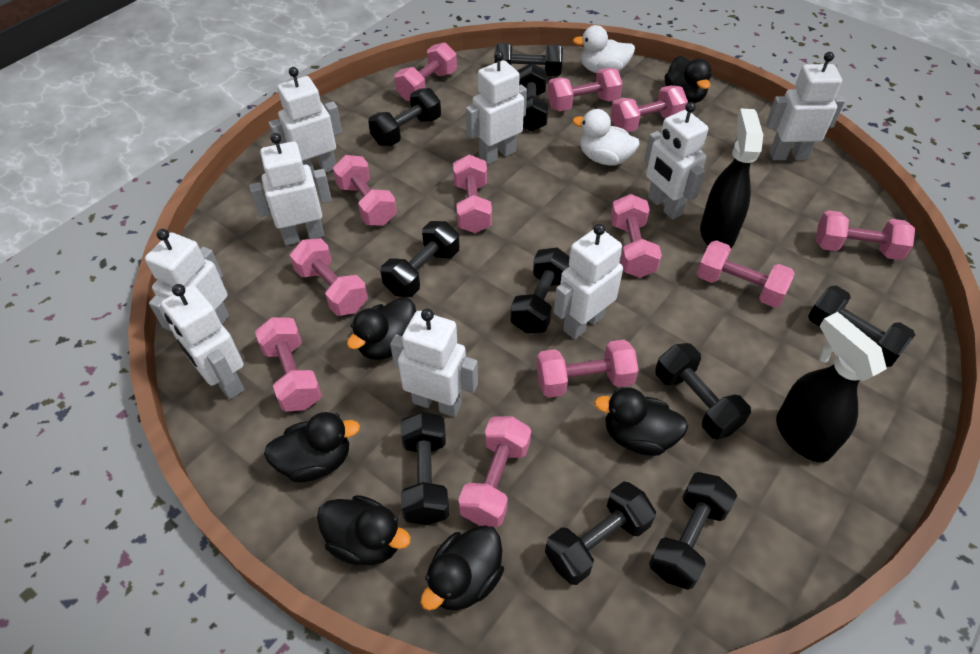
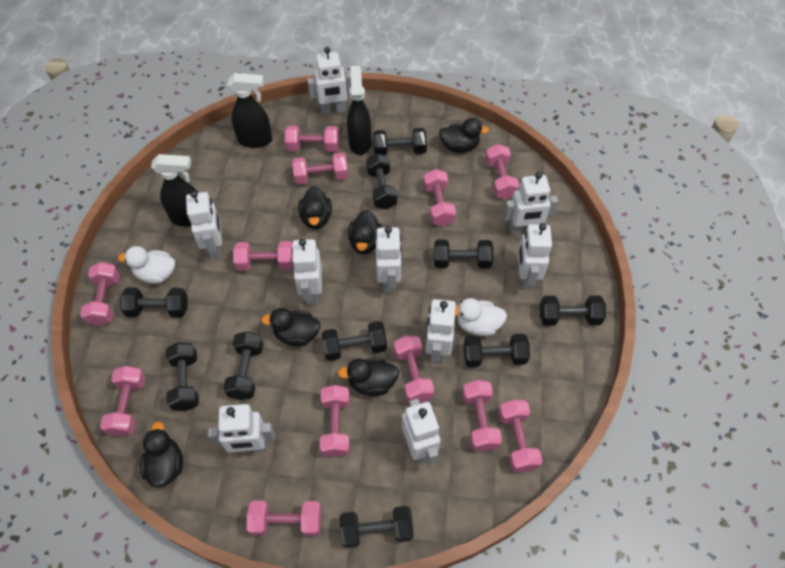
black spray bottle: 2 -> 3

